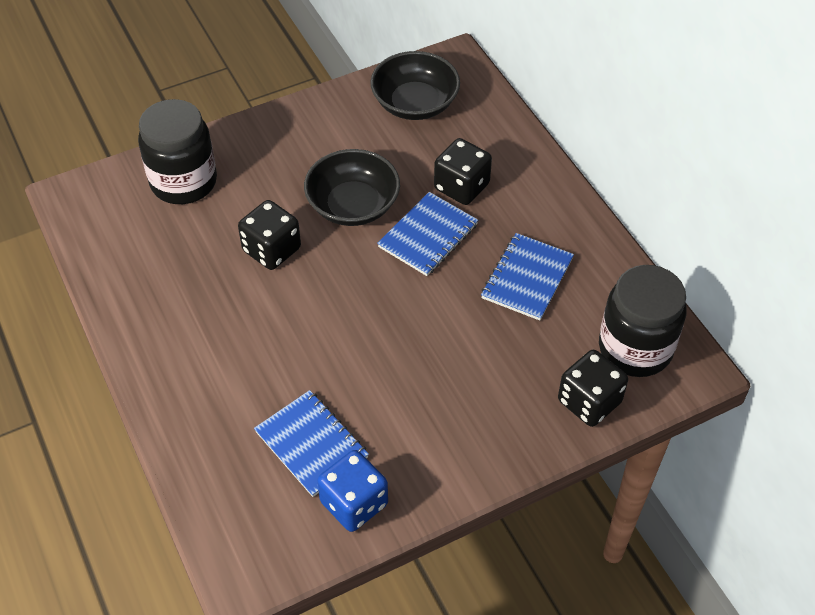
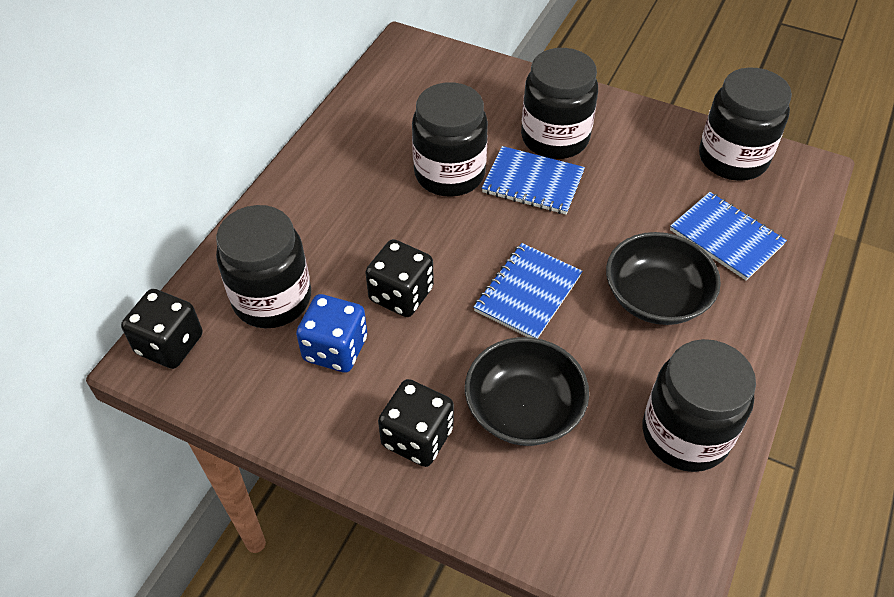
black jar: 2 -> 5

